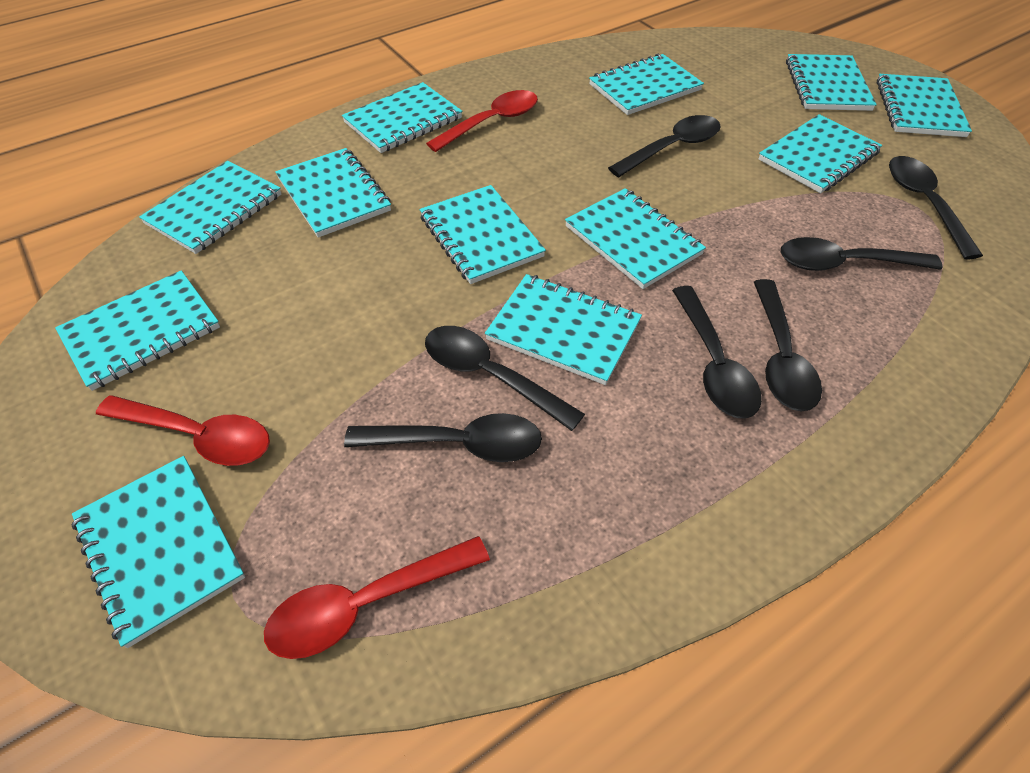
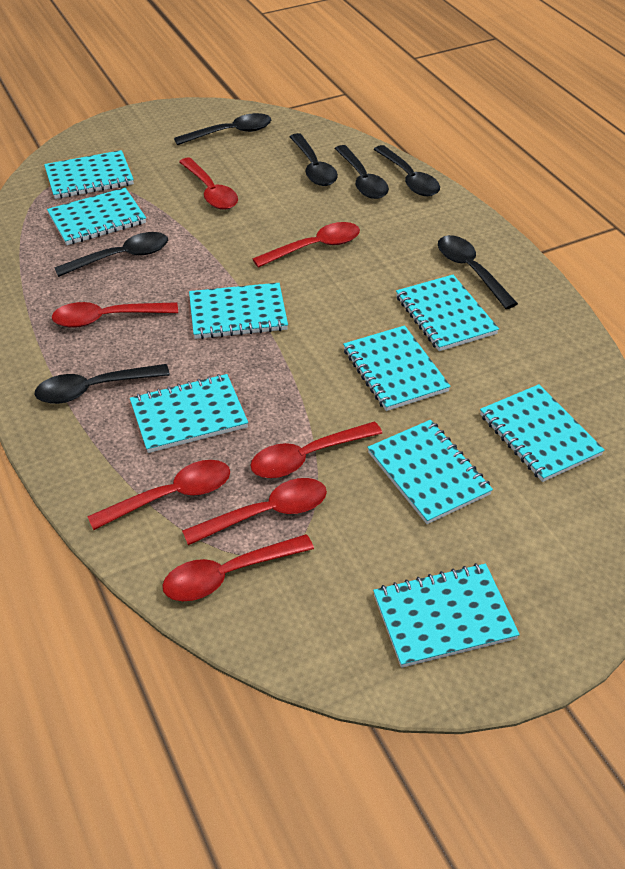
red spoon: 3 -> 7
turquoise notebook: 12 -> 9

